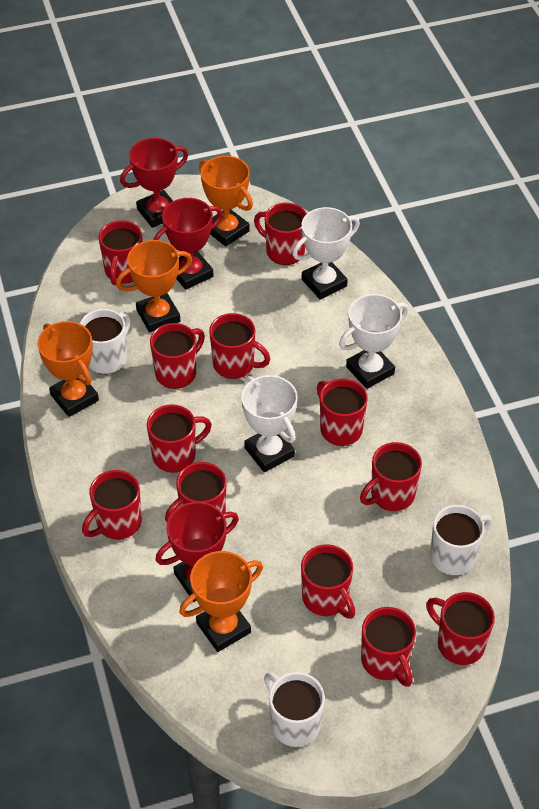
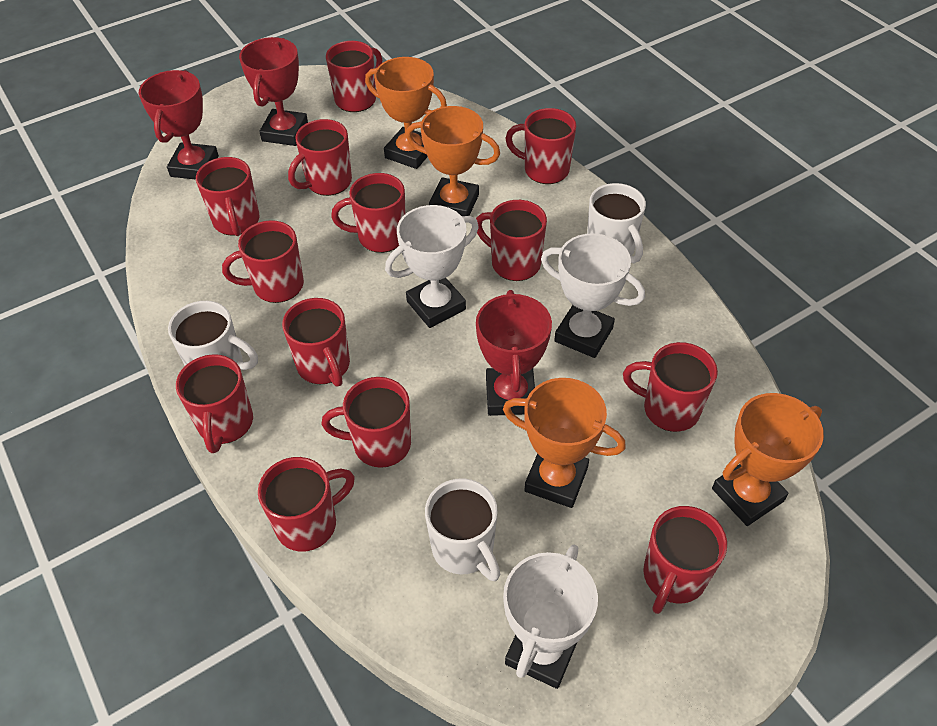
red mug: 12 -> 13

